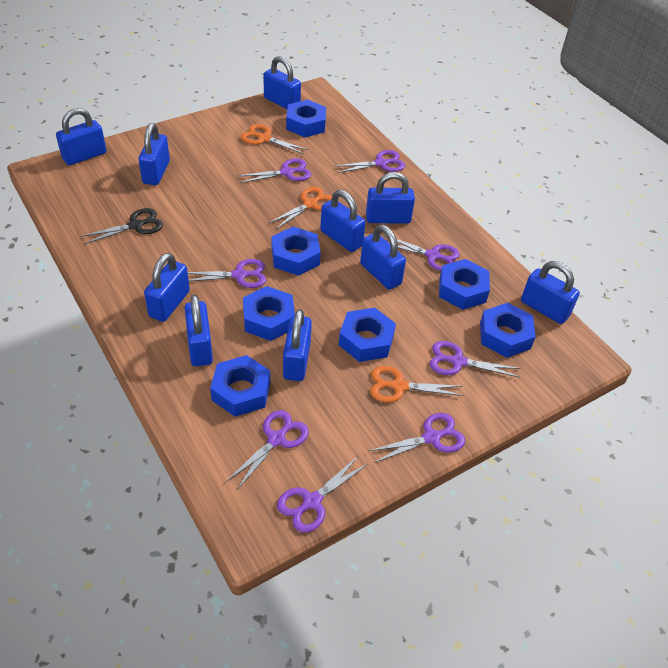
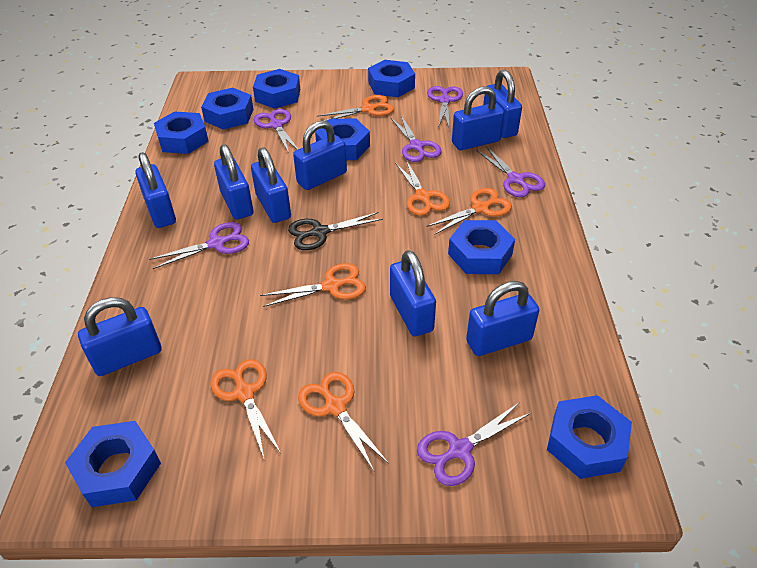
blue nut: 7 -> 8
blue padlock: 10 -> 9
orange scissors: 3 -> 6
purple scissors: 8 -> 6

